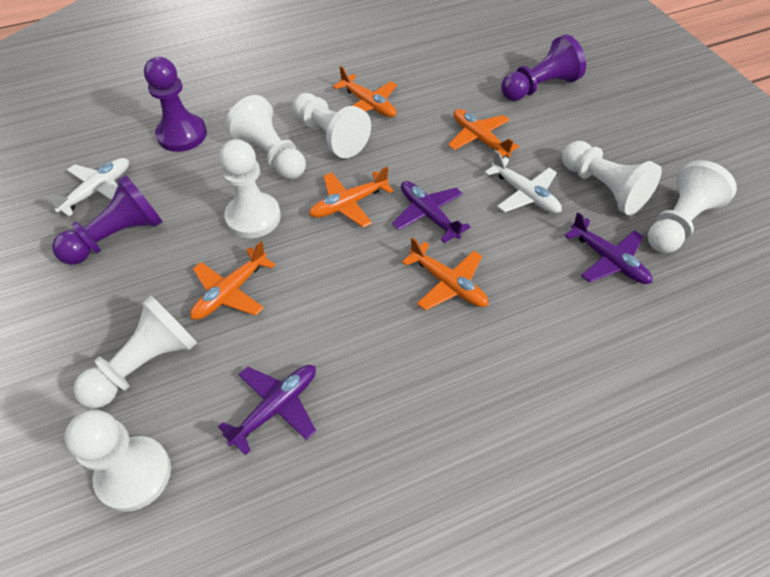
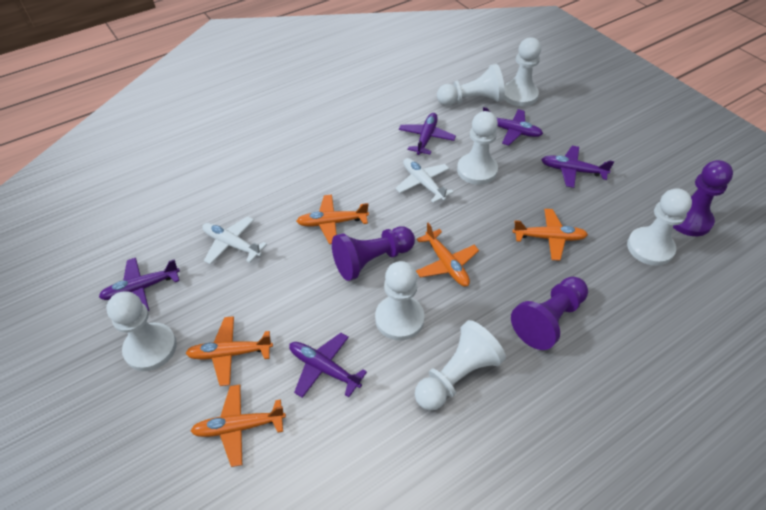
purple plane: 3 -> 5

